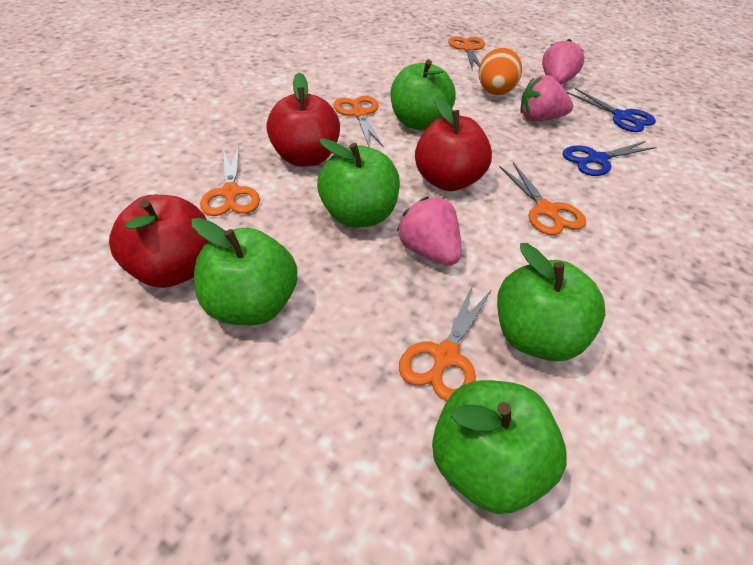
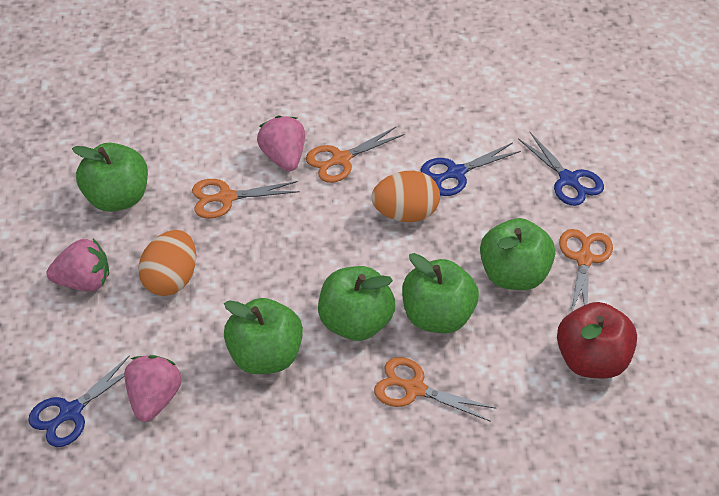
blue scissors: 2 -> 3
orange egg: 1 -> 2
orange scissors: 5 -> 4
red apple: 3 -> 1

